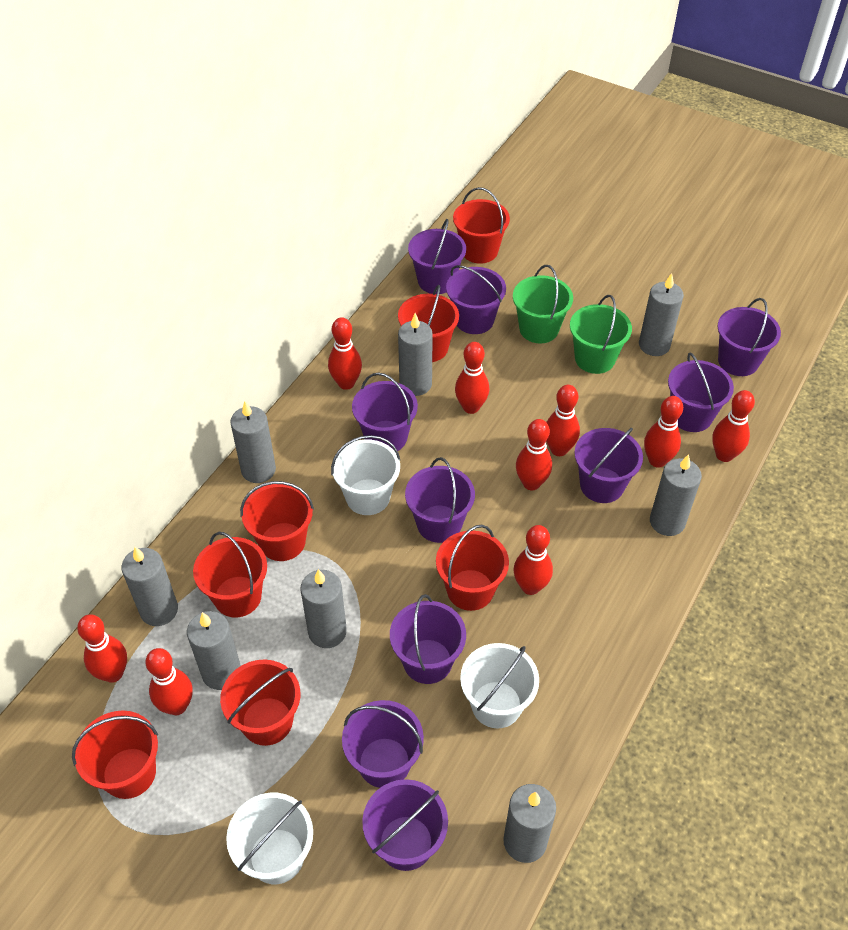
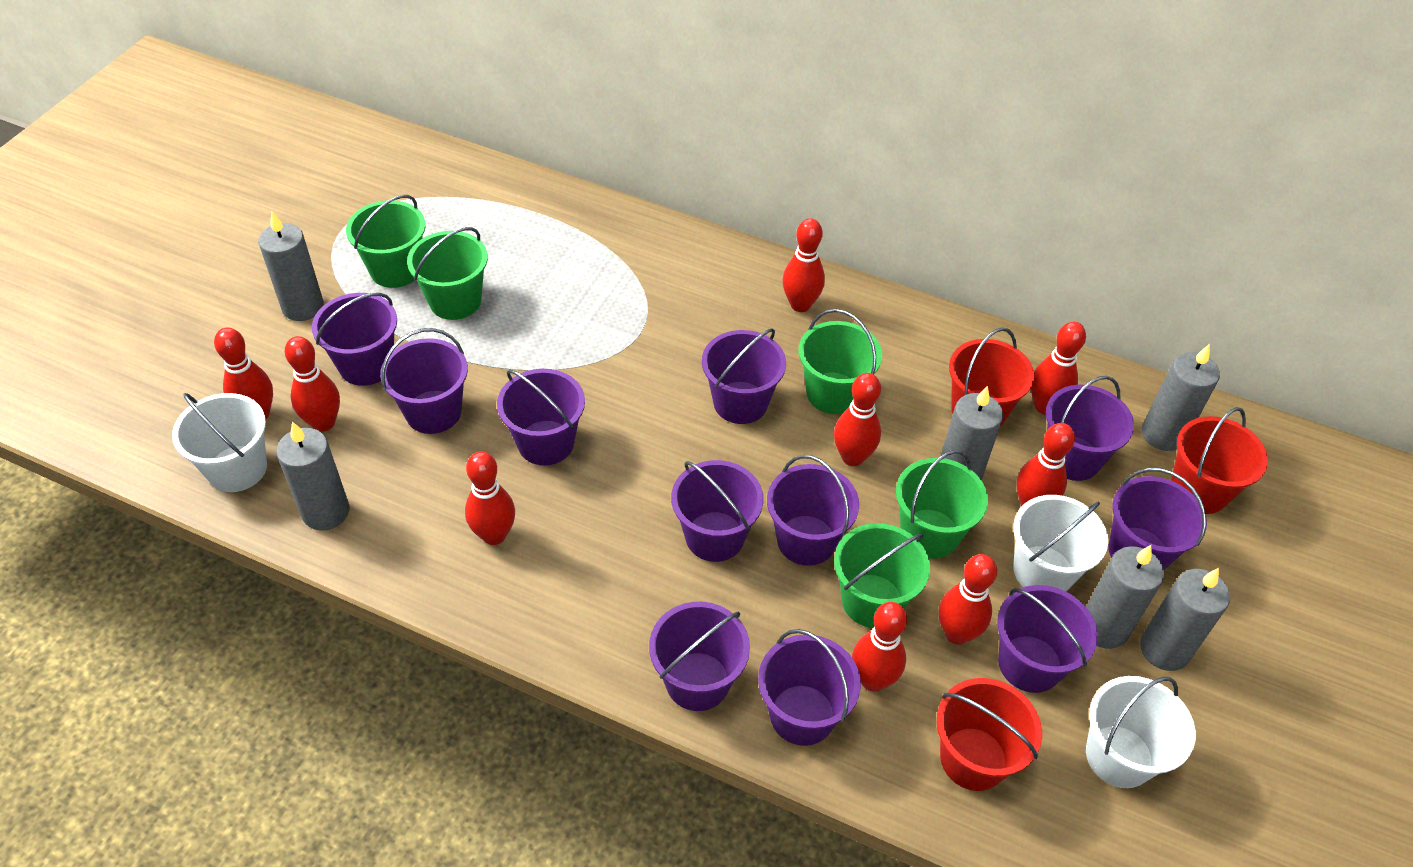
green bucket: 2 -> 5
grey candle: 8 -> 6
purple bucket: 10 -> 11
red bucket: 7 -> 3

